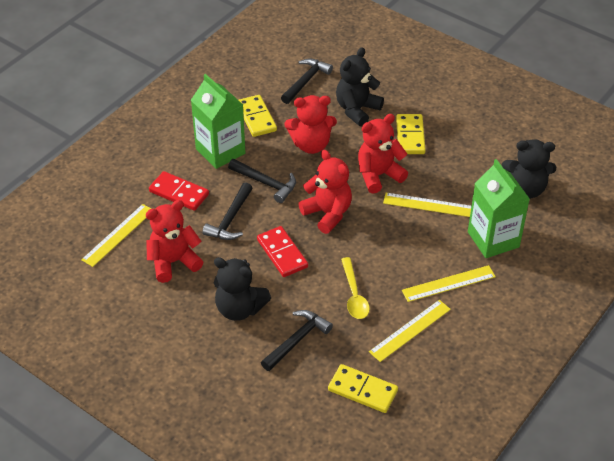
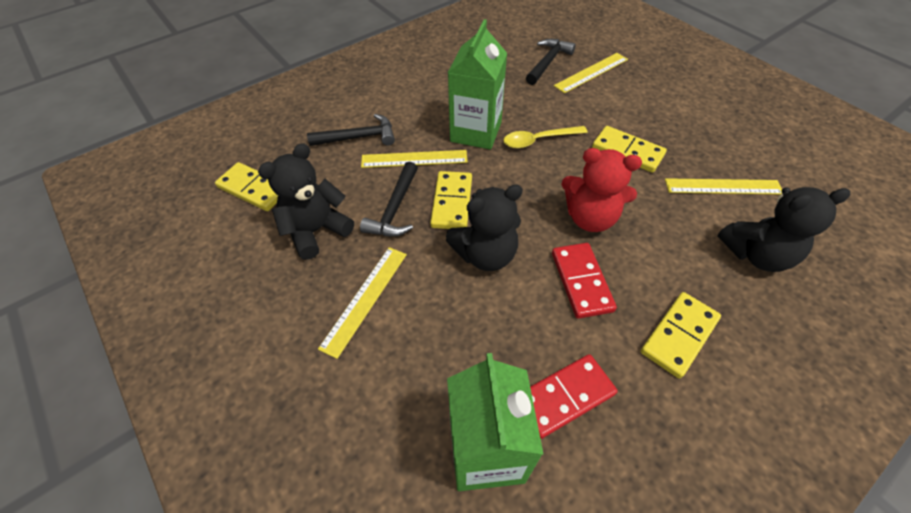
black hammer: 4 -> 3
red teddy bear: 4 -> 1
yellow domino: 3 -> 4

